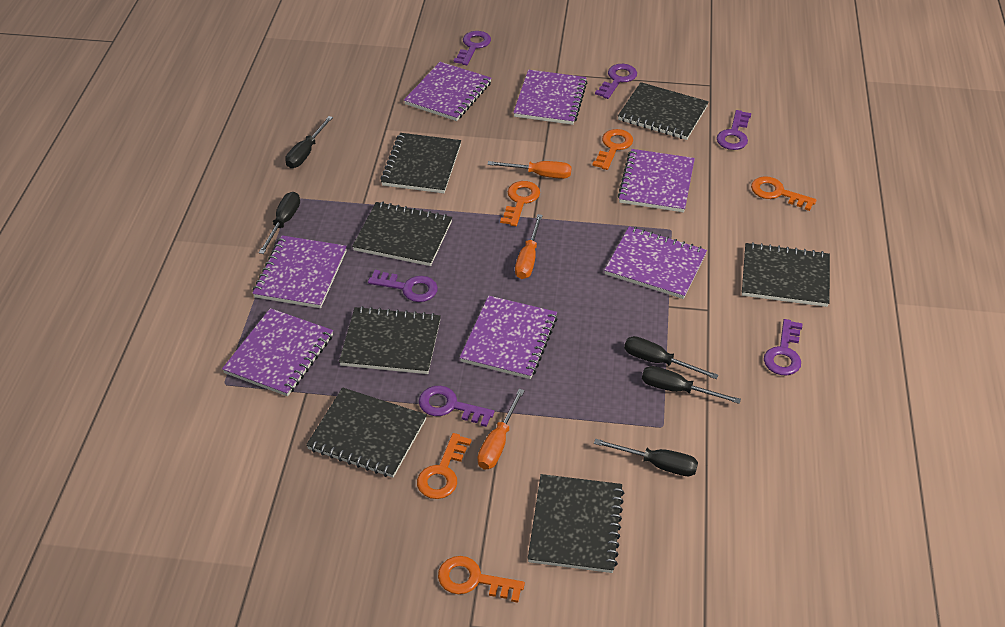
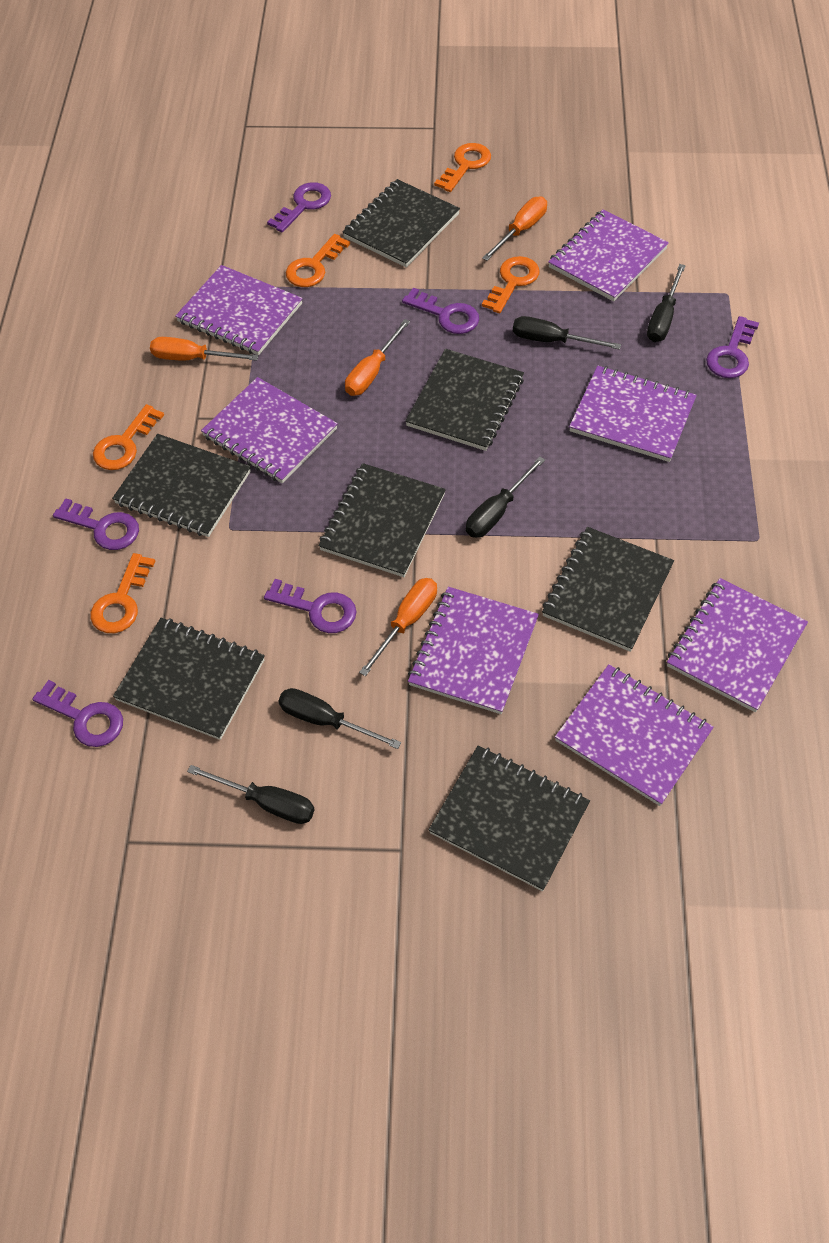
orange screwdriver: 3 -> 4

